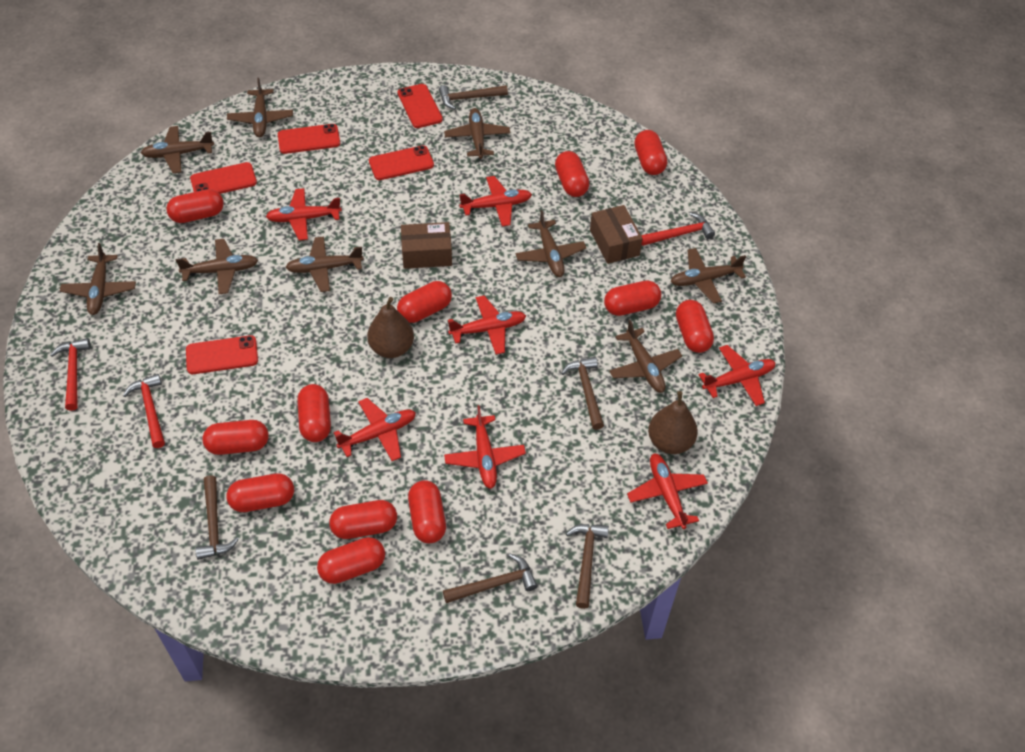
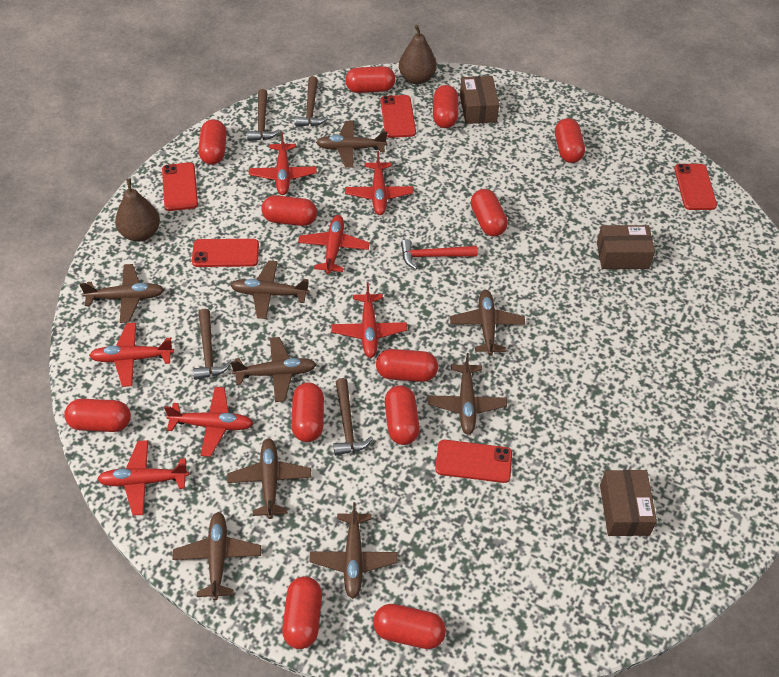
brown box: 2 -> 3
brown hammer: 5 -> 4
red hammer: 3 -> 1

